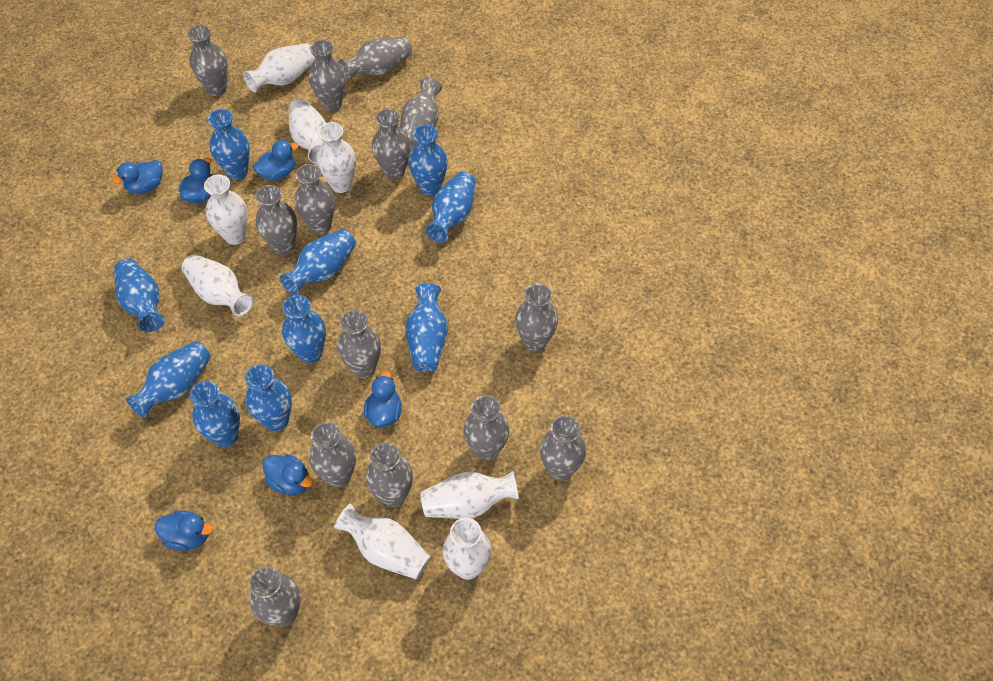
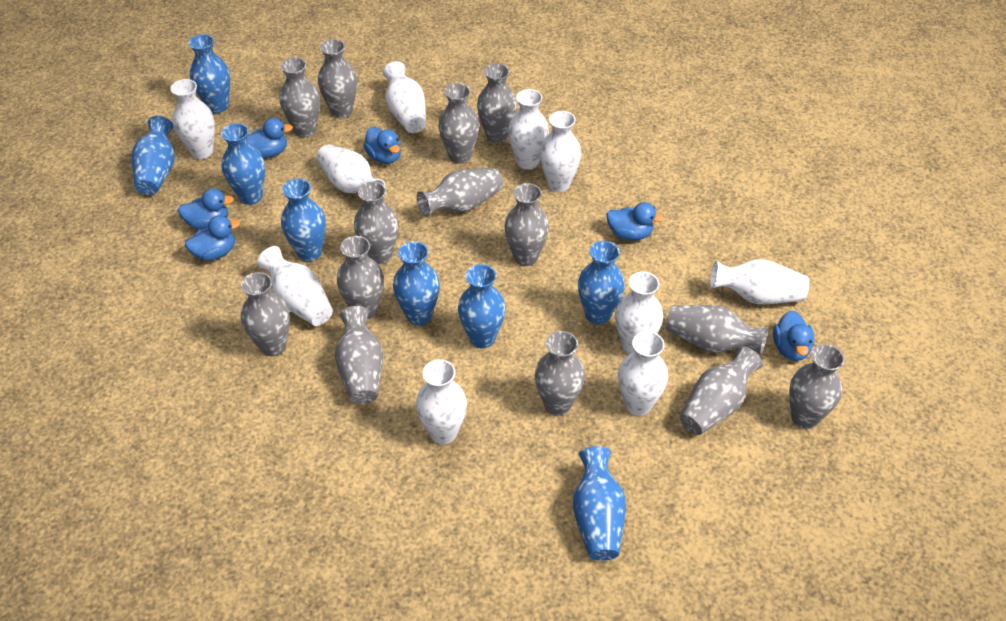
blue vase: 10 -> 8
white vase: 8 -> 10

